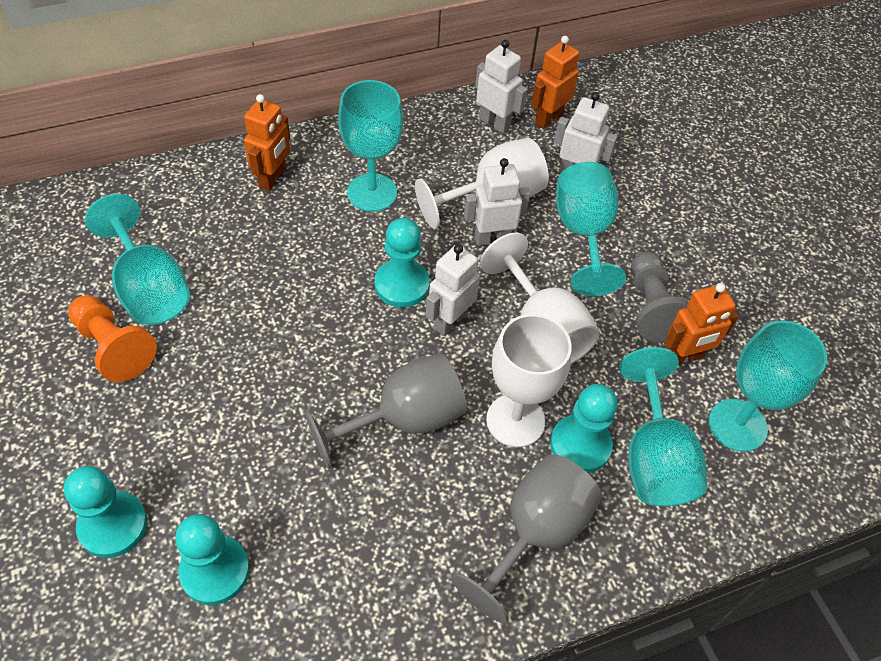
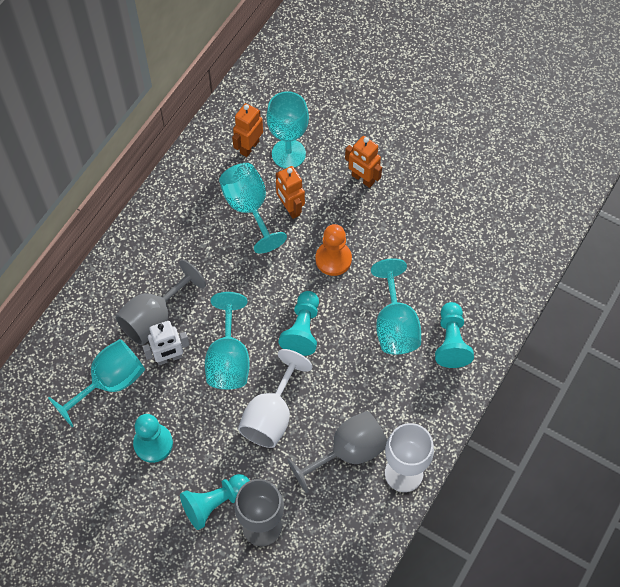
grey goblet: 2 -> 3
grey pawn: 1 -> 0
white goblet: 3 -> 2
white robot: 4 -> 1

